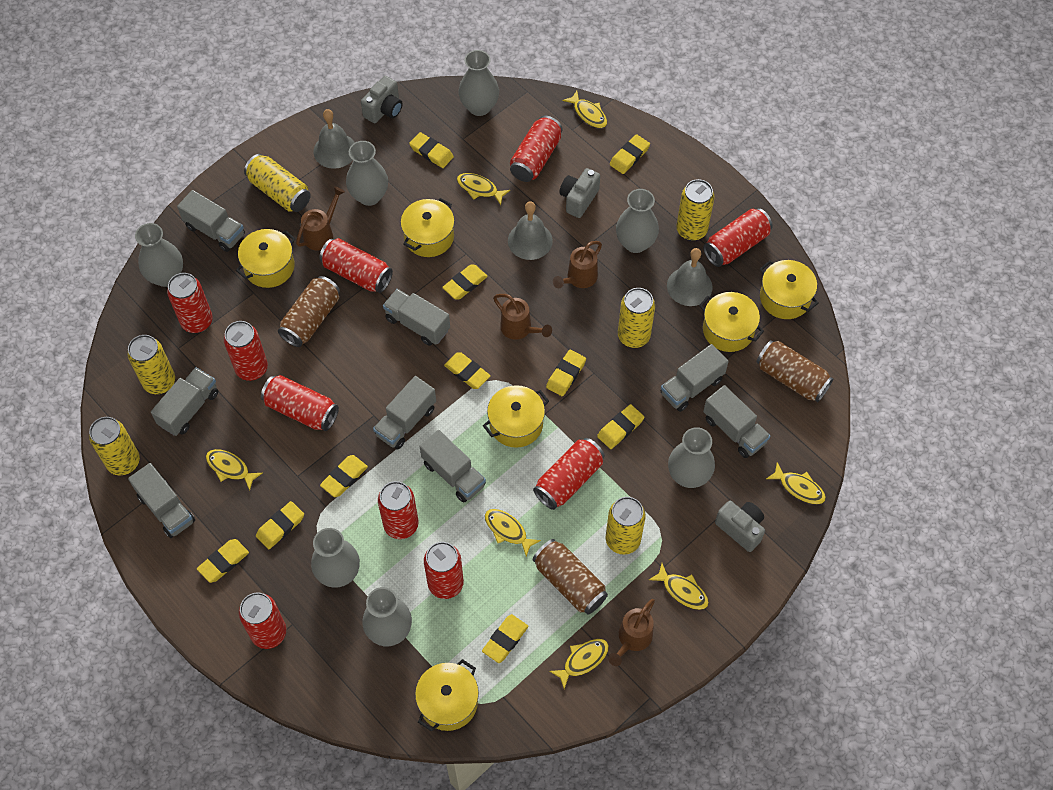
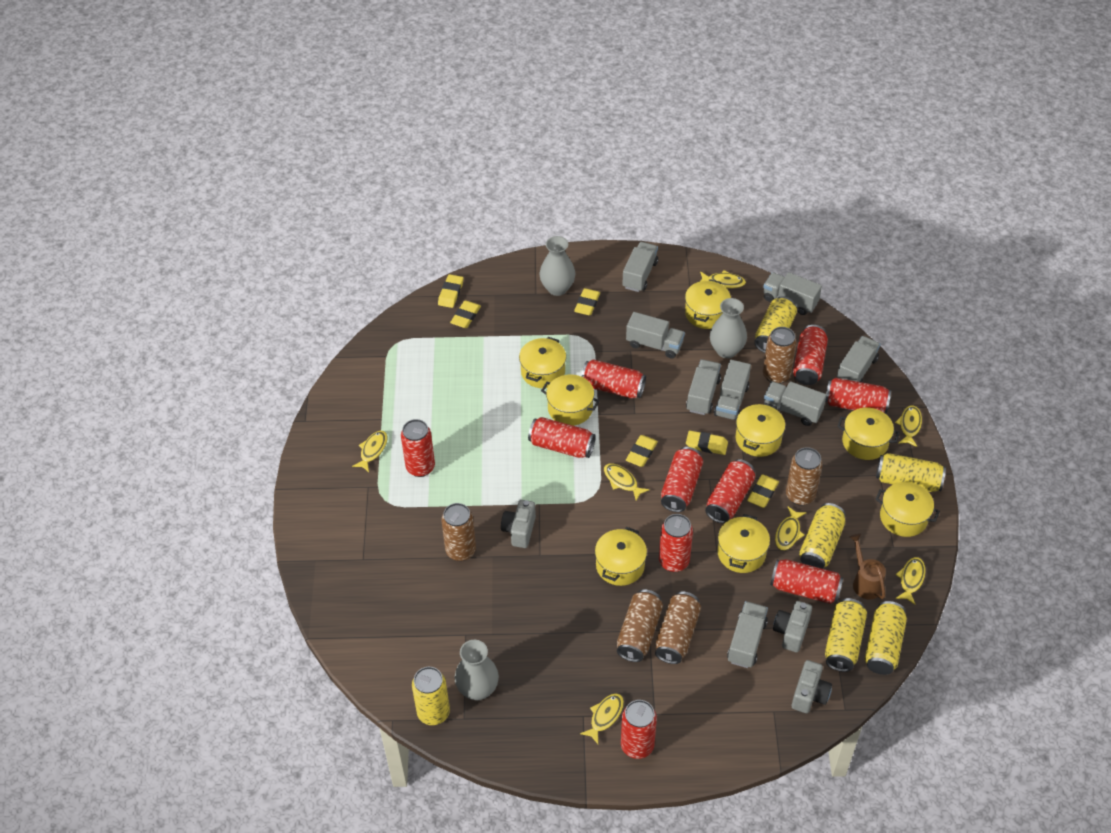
brown can: 3 -> 5
brown watering can: 4 -> 1
grey bell: 3 -> 0
grey vase: 7 -> 3
yellow eraser: 10 -> 6
yellow pot: 6 -> 8

